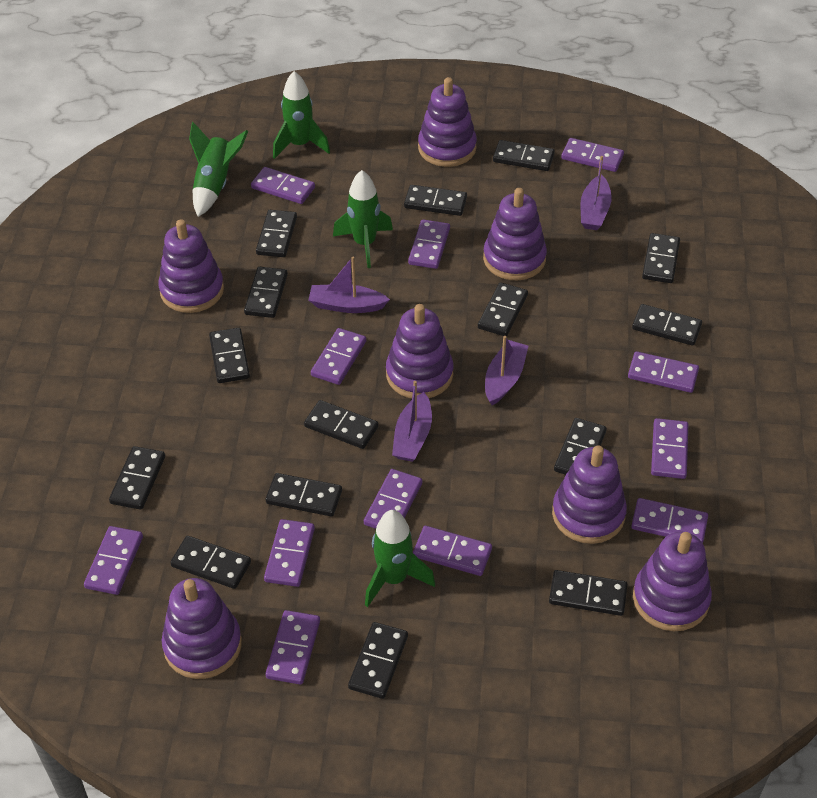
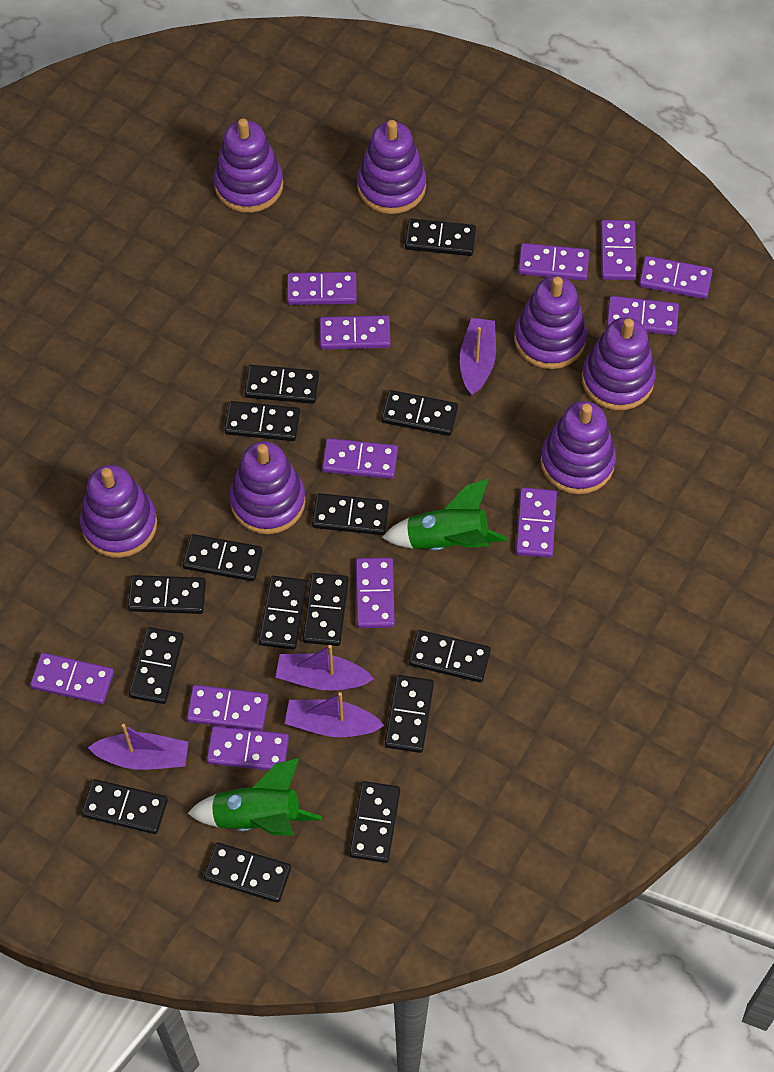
green rocket: 4 -> 2

